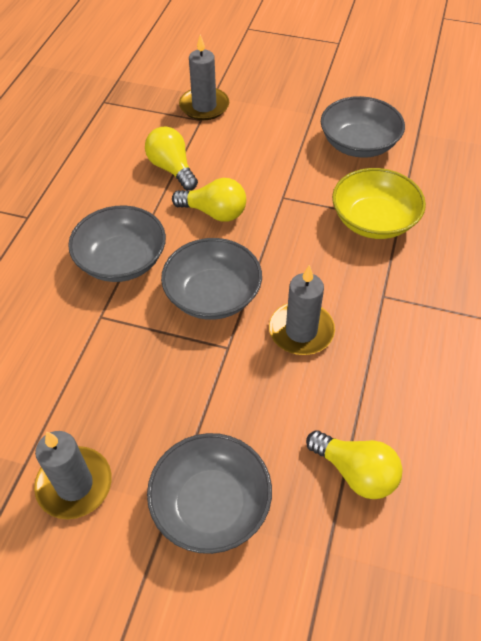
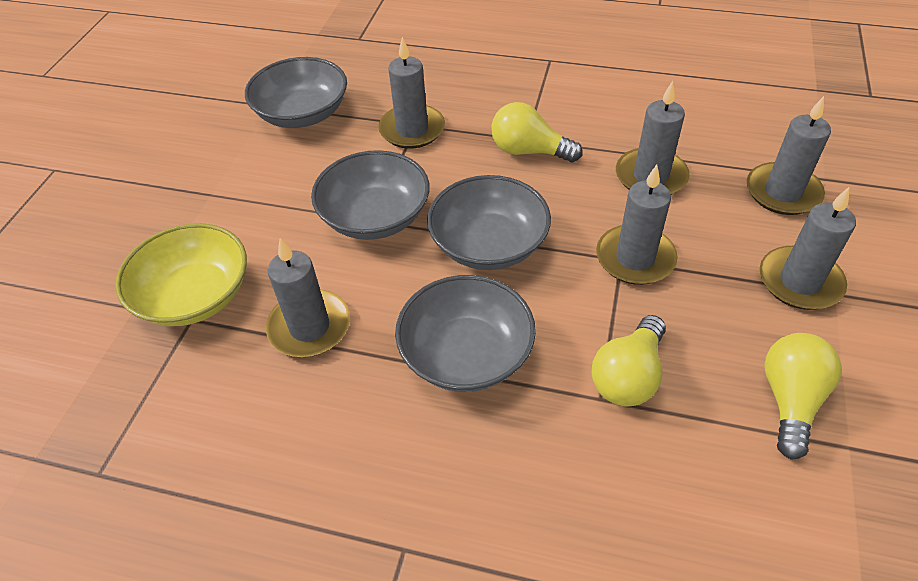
grey candle: 3 -> 6

